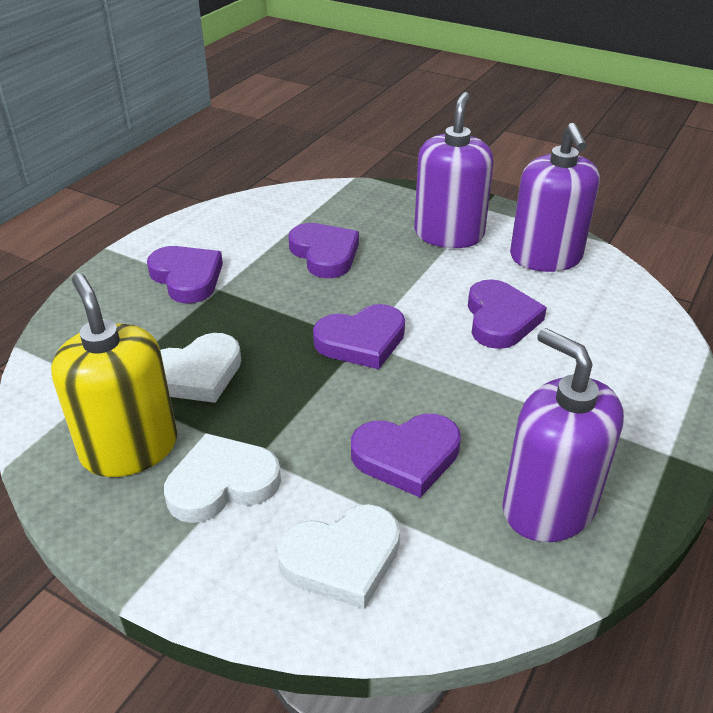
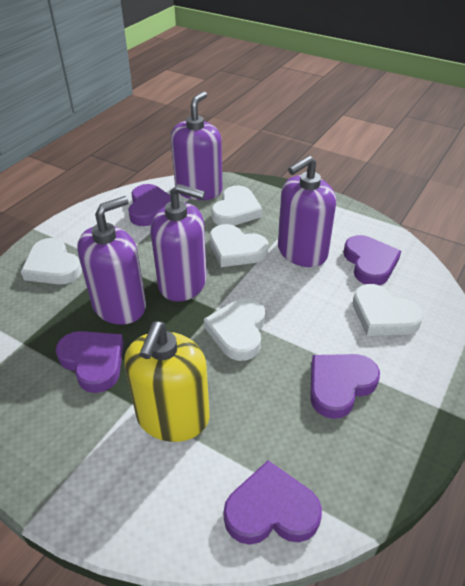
purple soap dispenser: 3 -> 4
white heart: 3 -> 5

